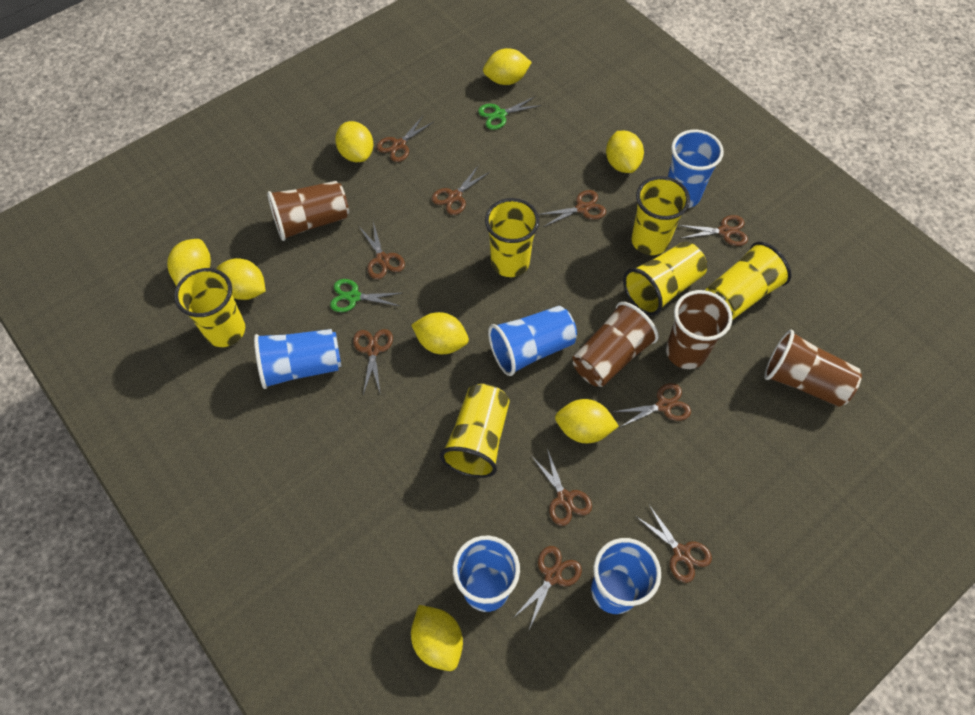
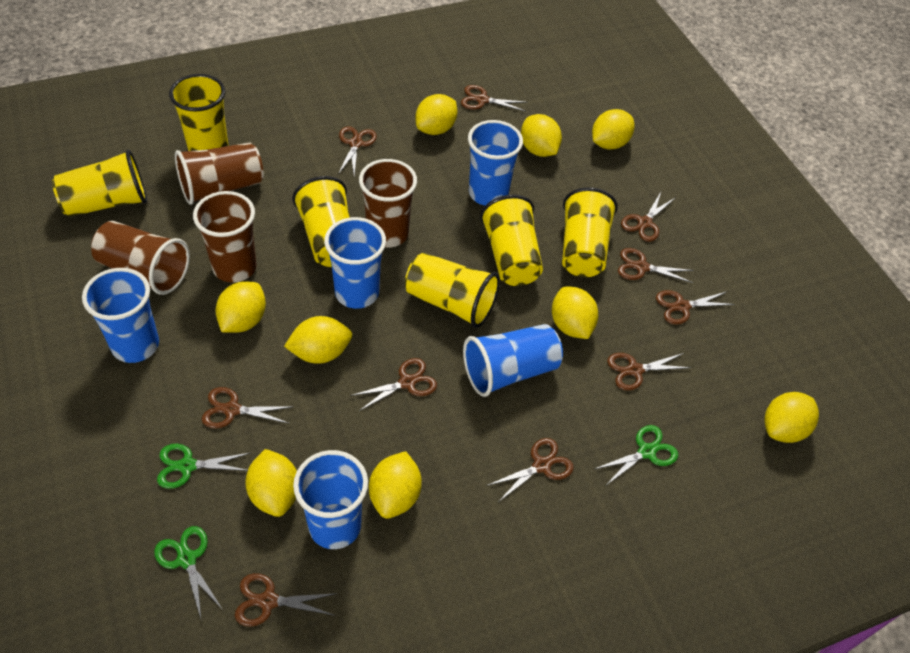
green scissors: 2 -> 3
yellow lemon: 8 -> 9

